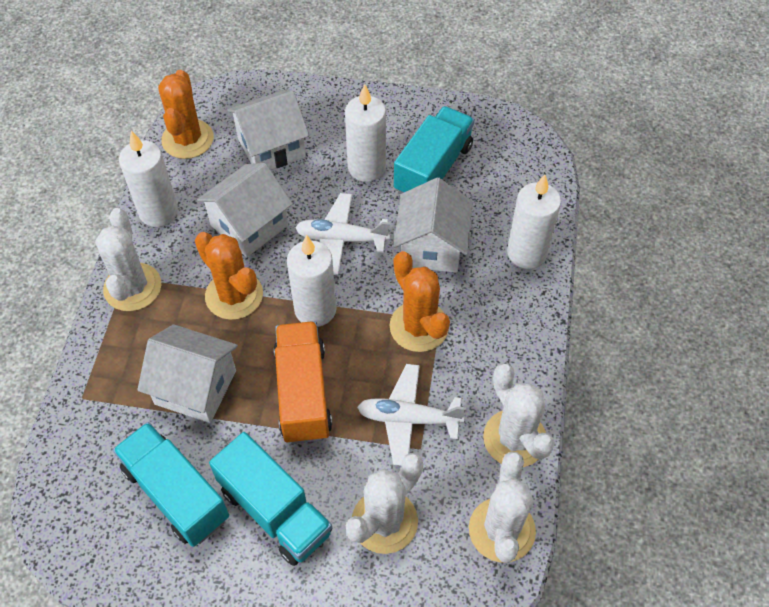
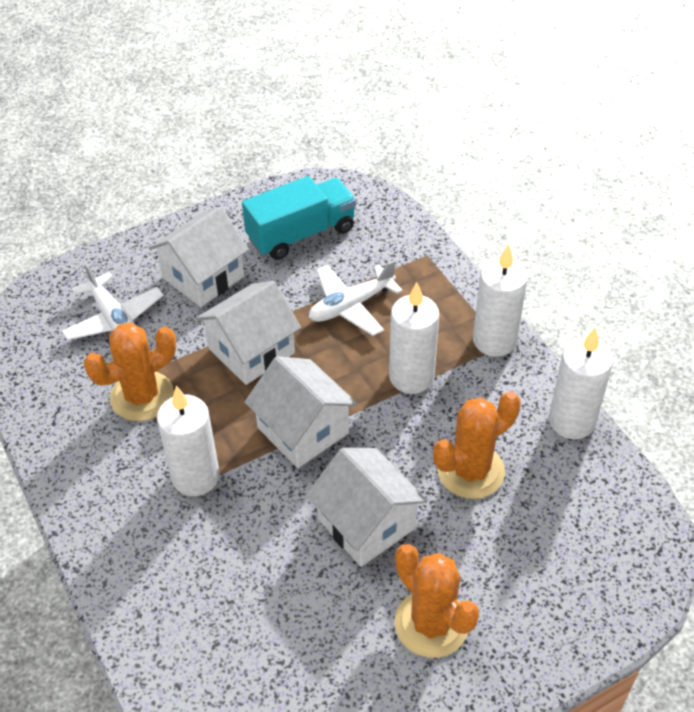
orange truck: 1 -> 0
turquoise truck: 3 -> 1
white cactus: 4 -> 0

